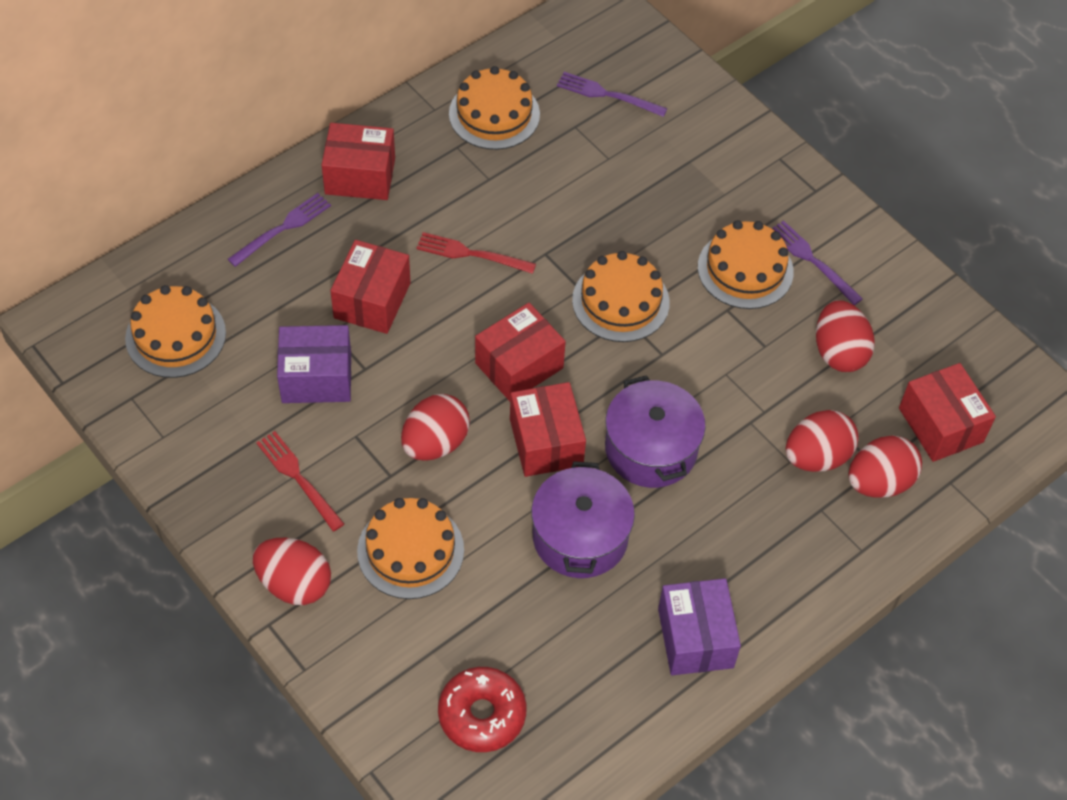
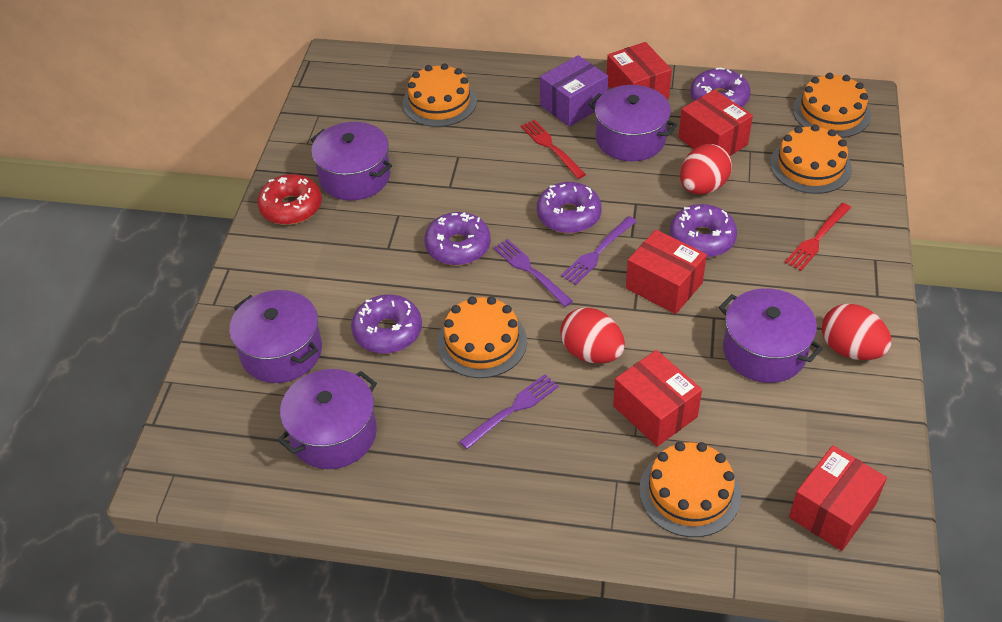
purple box: 2 -> 1
purple donut: 0 -> 5
purple pot: 2 -> 5
red egg: 5 -> 3

